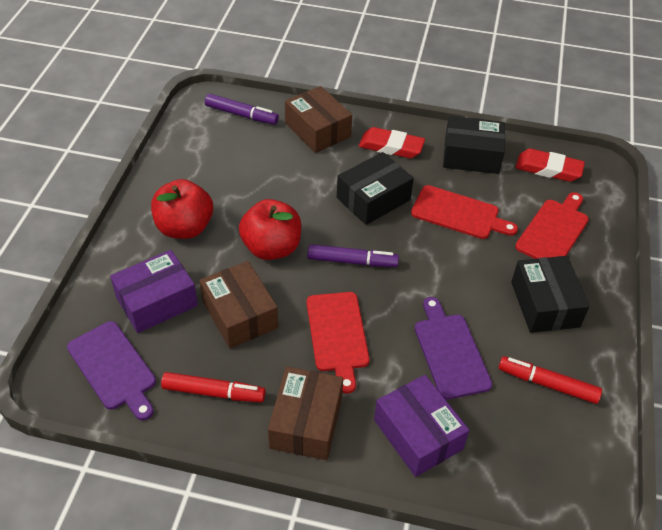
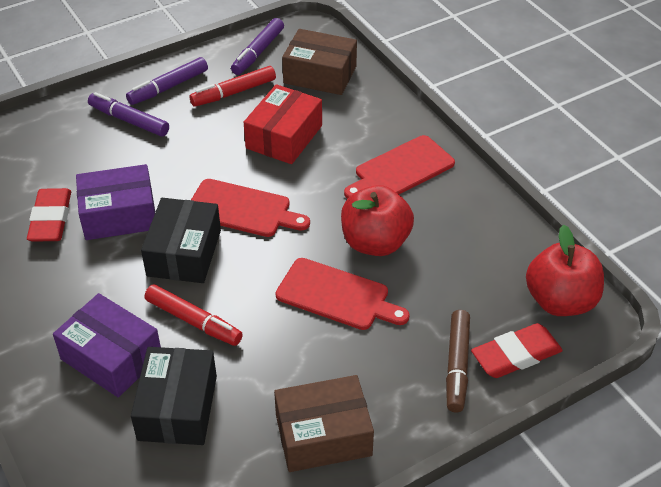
black box: 3 -> 2
brown box: 3 -> 2
brown marker: 0 -> 1
purple cutting board: 2 -> 0
purple marker: 2 -> 3
red box: 0 -> 1

